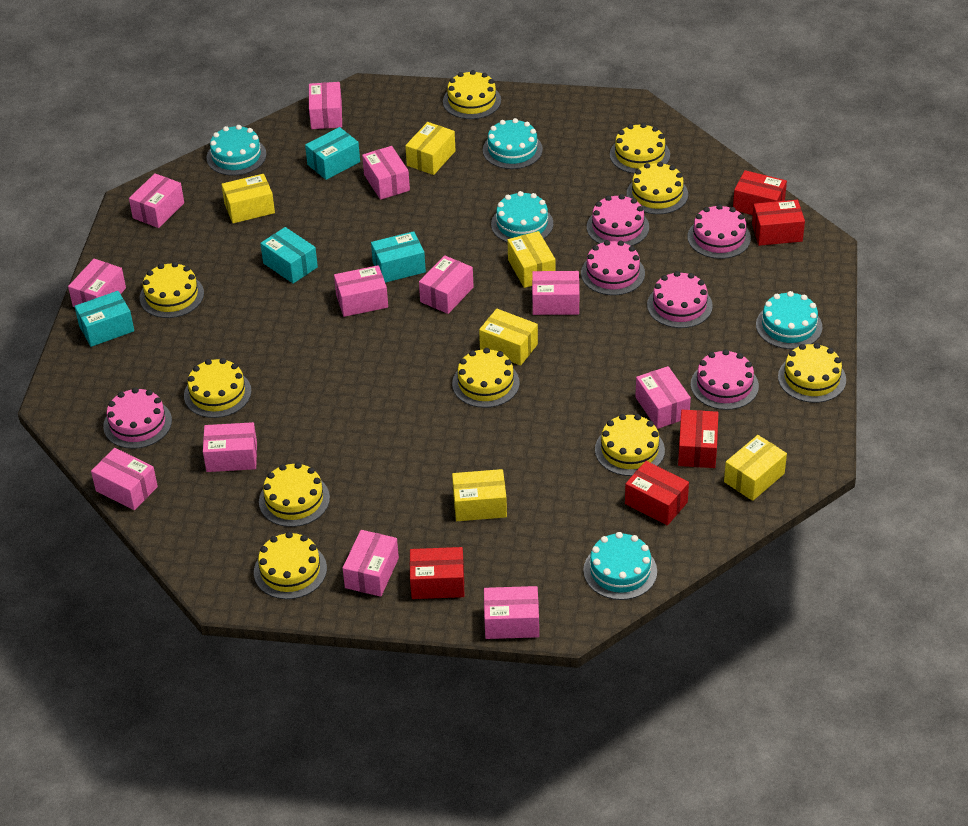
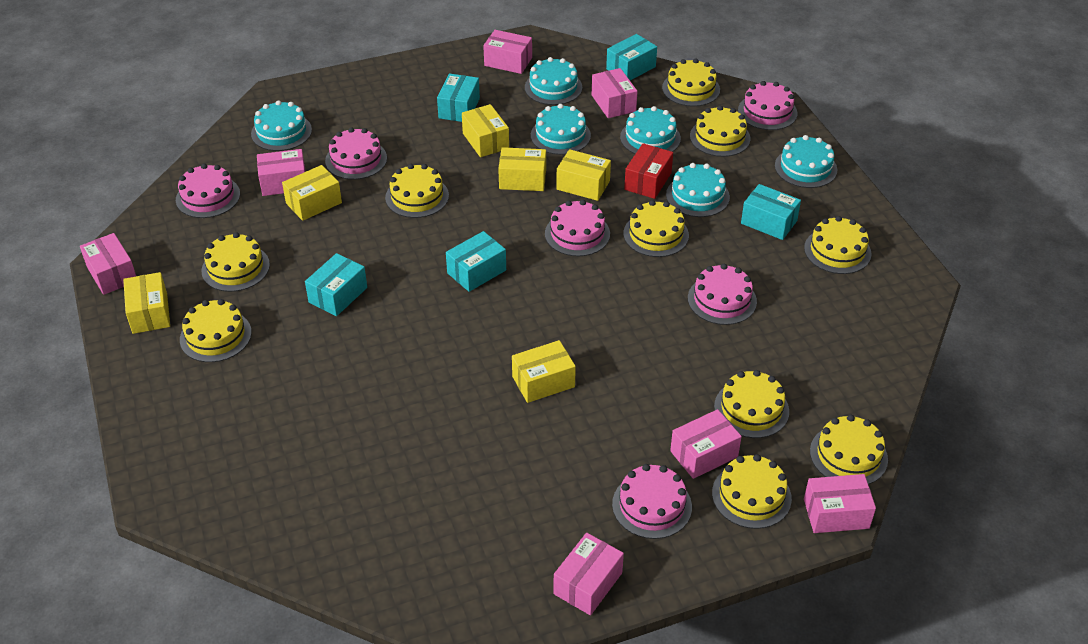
pink box: 12 -> 7
red box: 5 -> 1
turquoise box: 4 -> 5
turquoise cake: 5 -> 6

